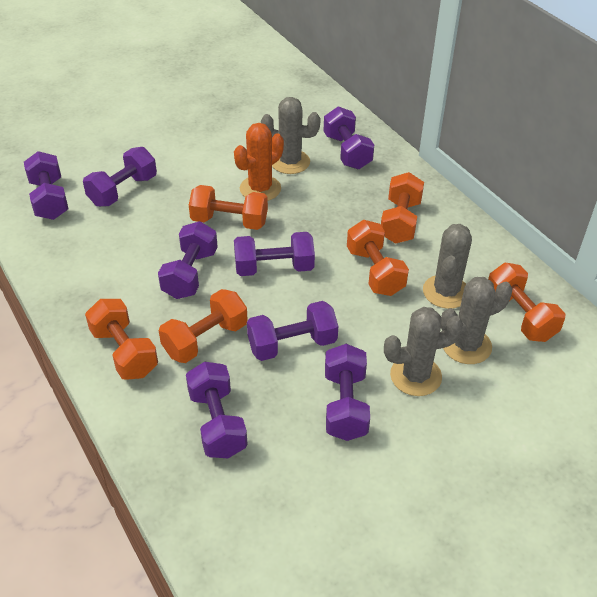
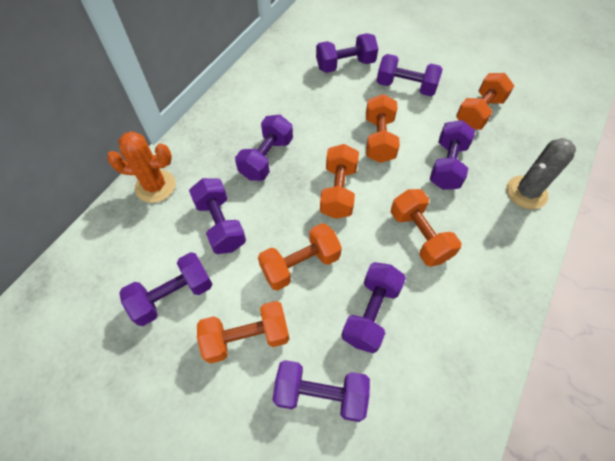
grey cactus: 4 -> 1

